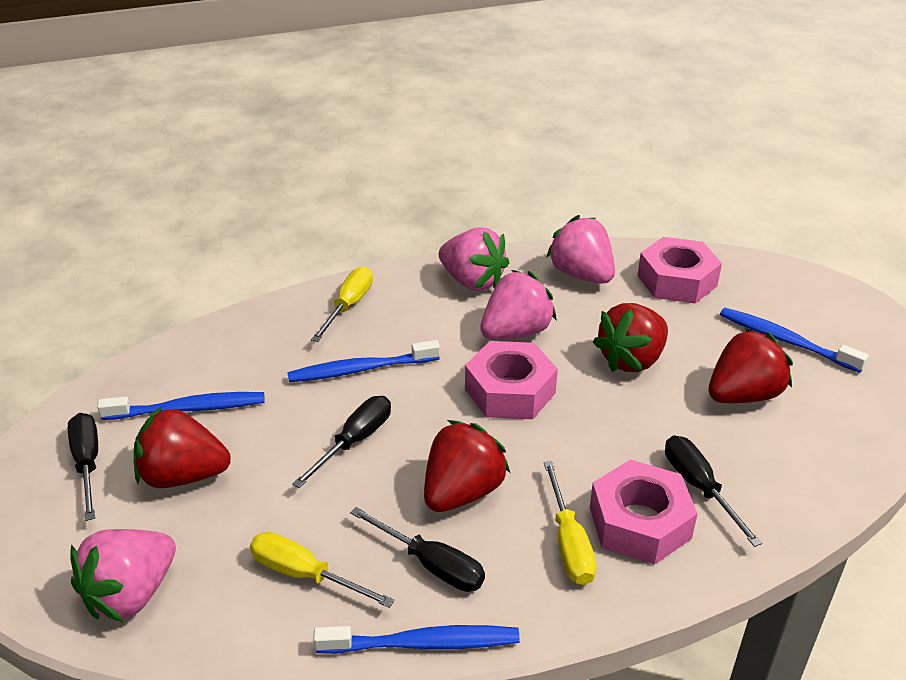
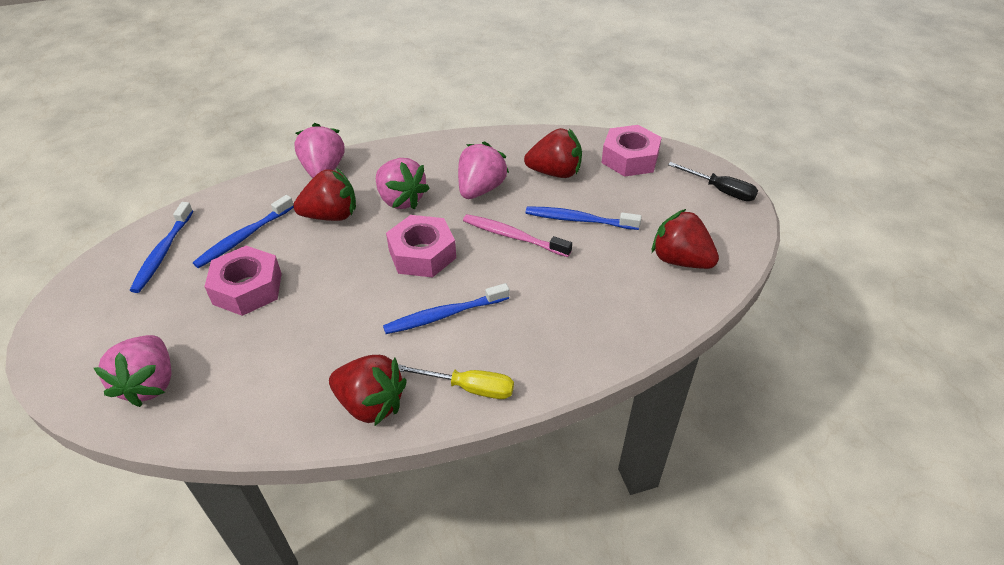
black screwdriver: 4 -> 1
pink toothbrush: 0 -> 1
yellow screwdriver: 3 -> 1

